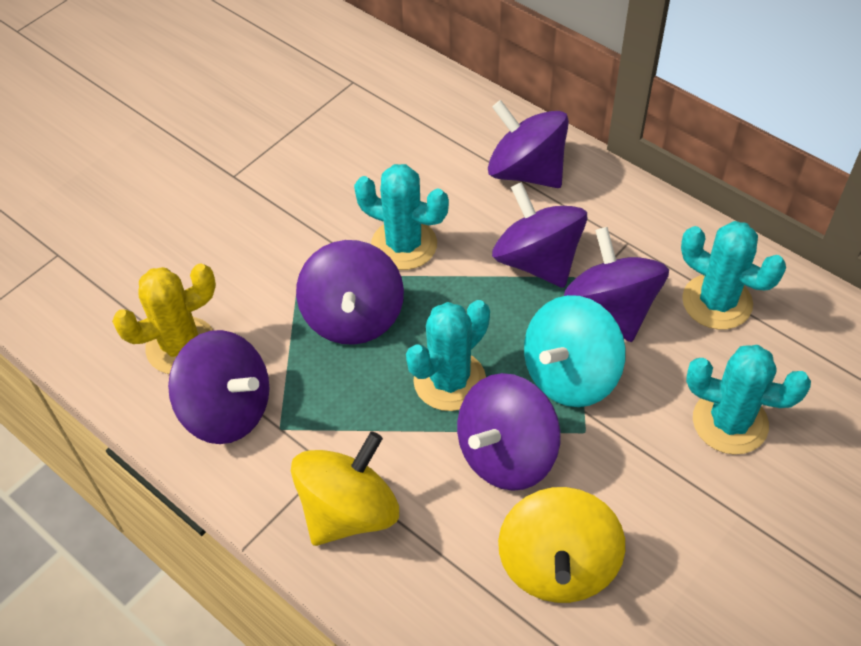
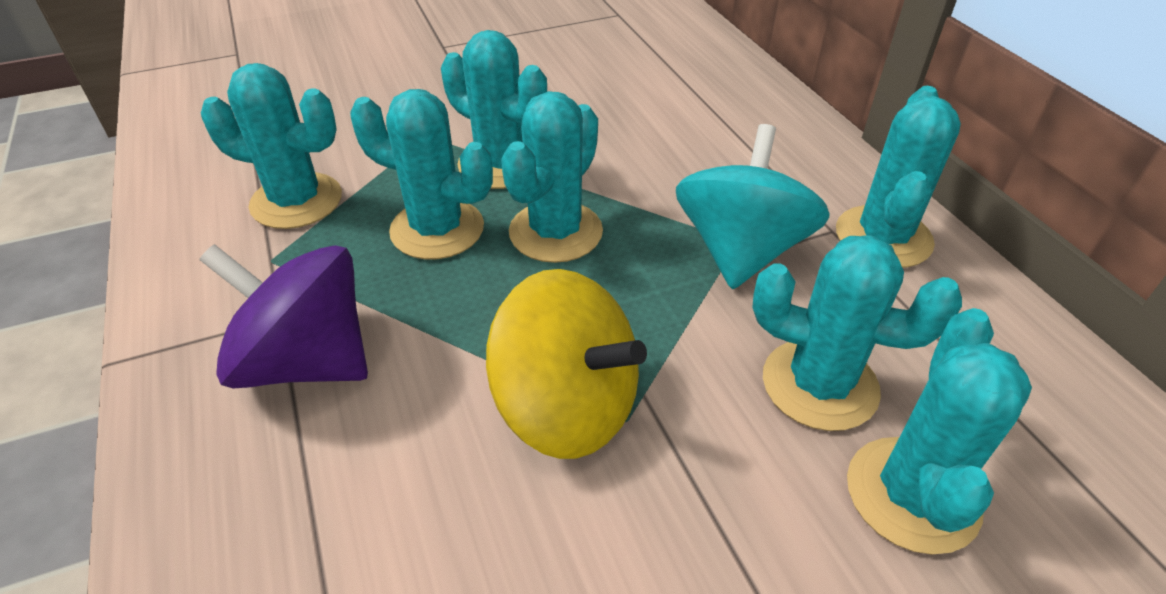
purple spinning top: 6 -> 1
turquoise cactus: 4 -> 7
yellow cactus: 1 -> 0
yellow spinning top: 2 -> 1

